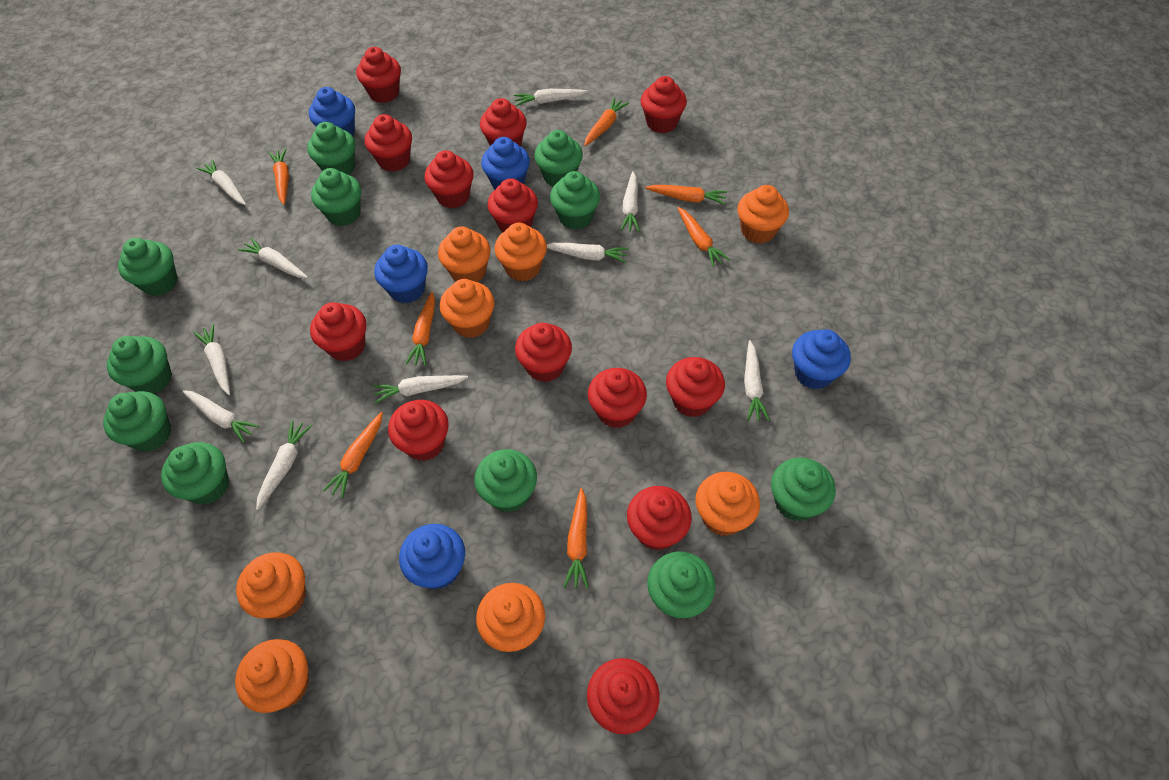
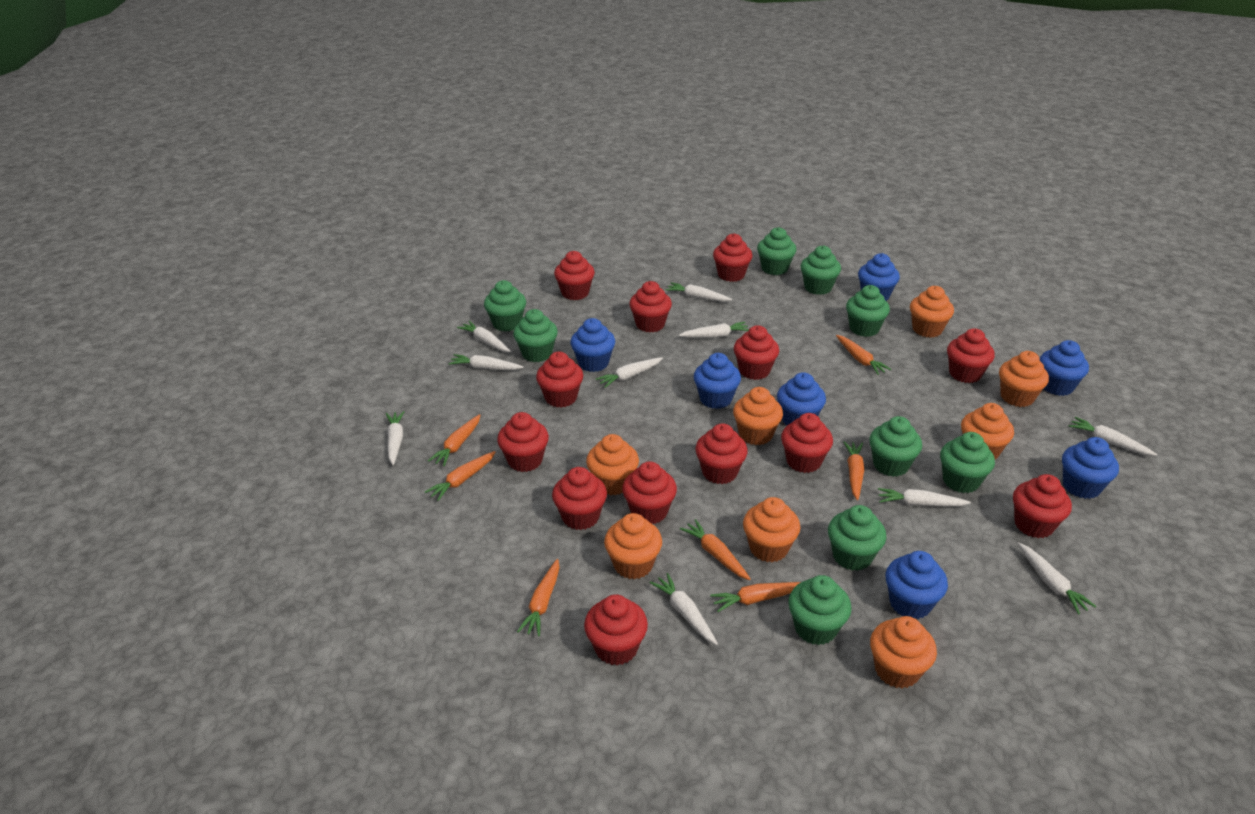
blue cupcake: 5 -> 7
green cupcake: 11 -> 9

